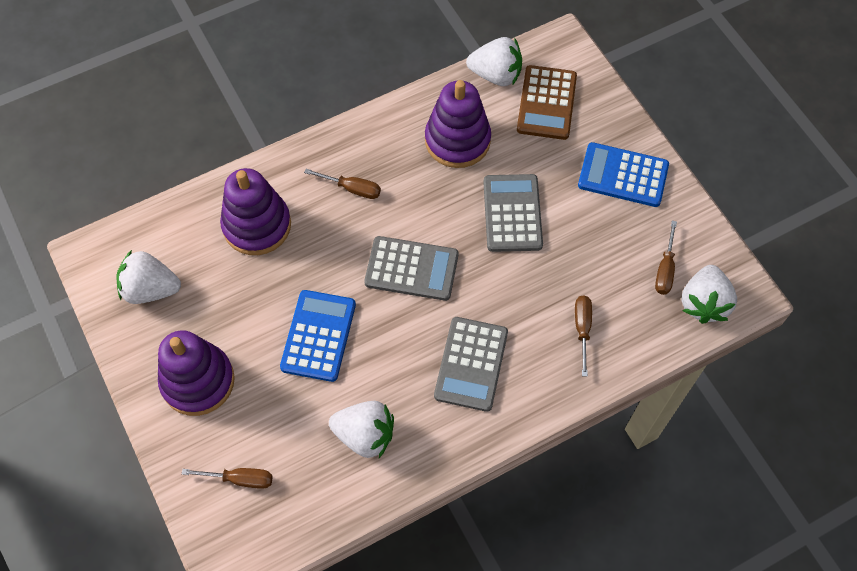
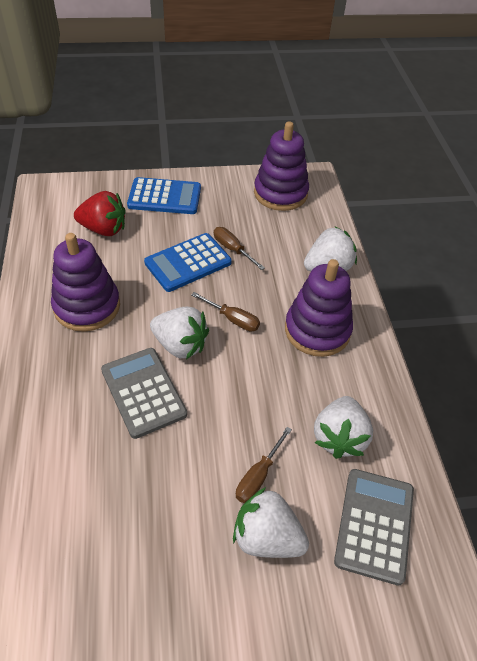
brown calculator: 1 -> 0
brown screwdriver: 4 -> 3
grey calculator: 3 -> 2
red strawberry: 0 -> 1

